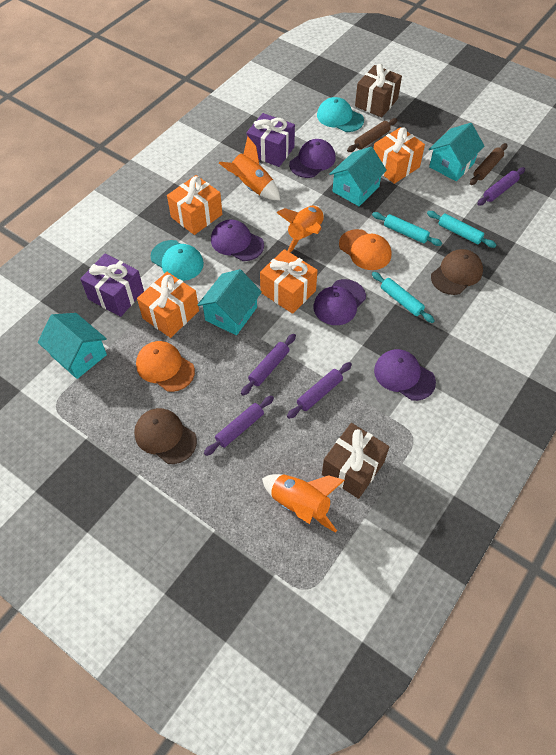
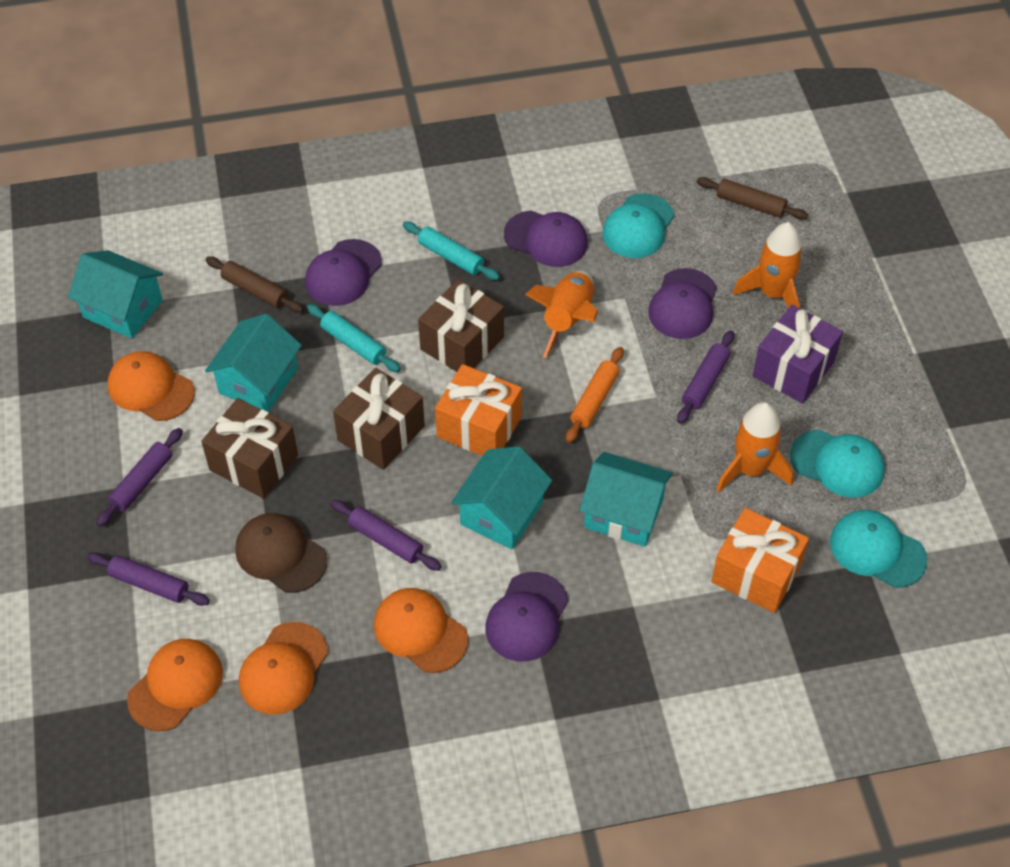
brown cap: 2 -> 1
brown gift: 2 -> 3
orange cap: 2 -> 4
orange gift: 4 -> 2
orange rolling pin: 0 -> 1
purple gift: 2 -> 1
turquoise cap: 2 -> 3
turquoise rolling pin: 3 -> 2

